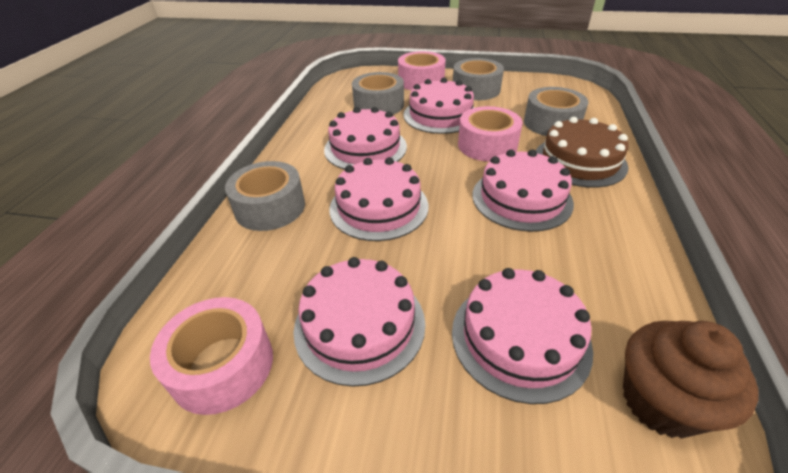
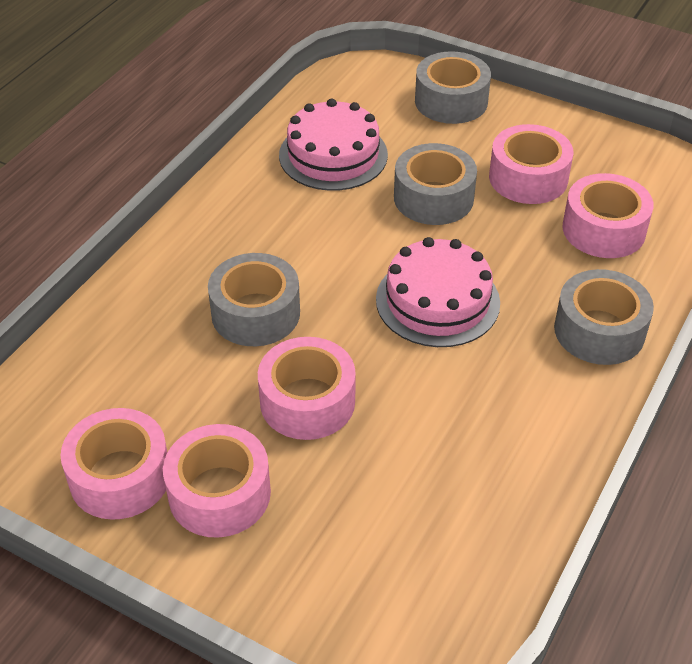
brown cake: 1 -> 0
brown cupcake: 1 -> 0
pink cake: 6 -> 2
pink tape: 3 -> 5

